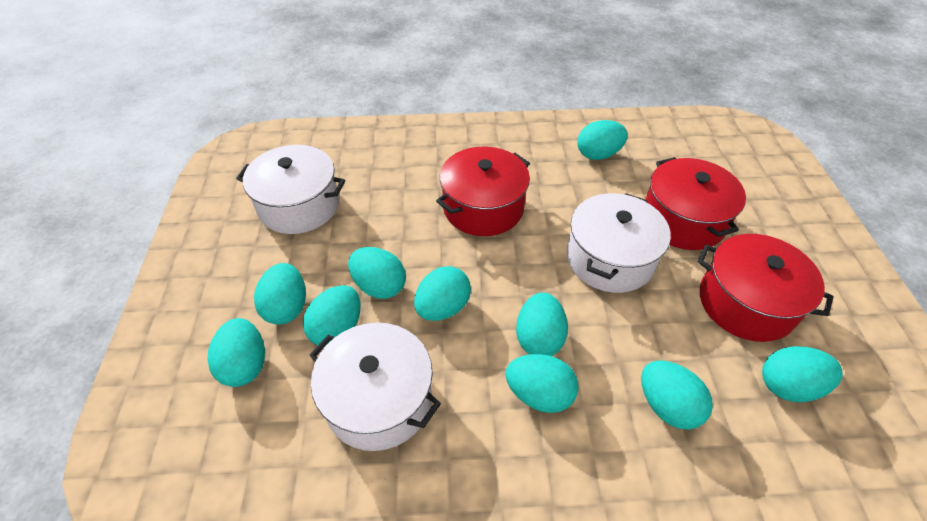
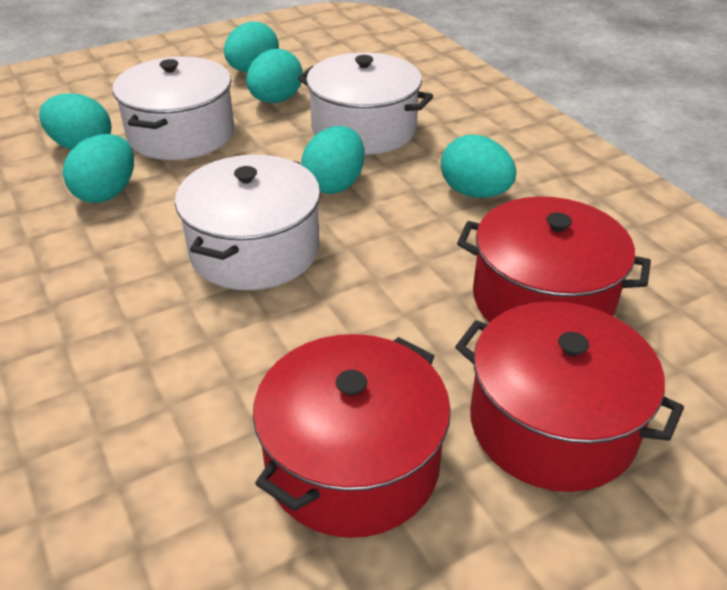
turquoise egg: 10 -> 6

